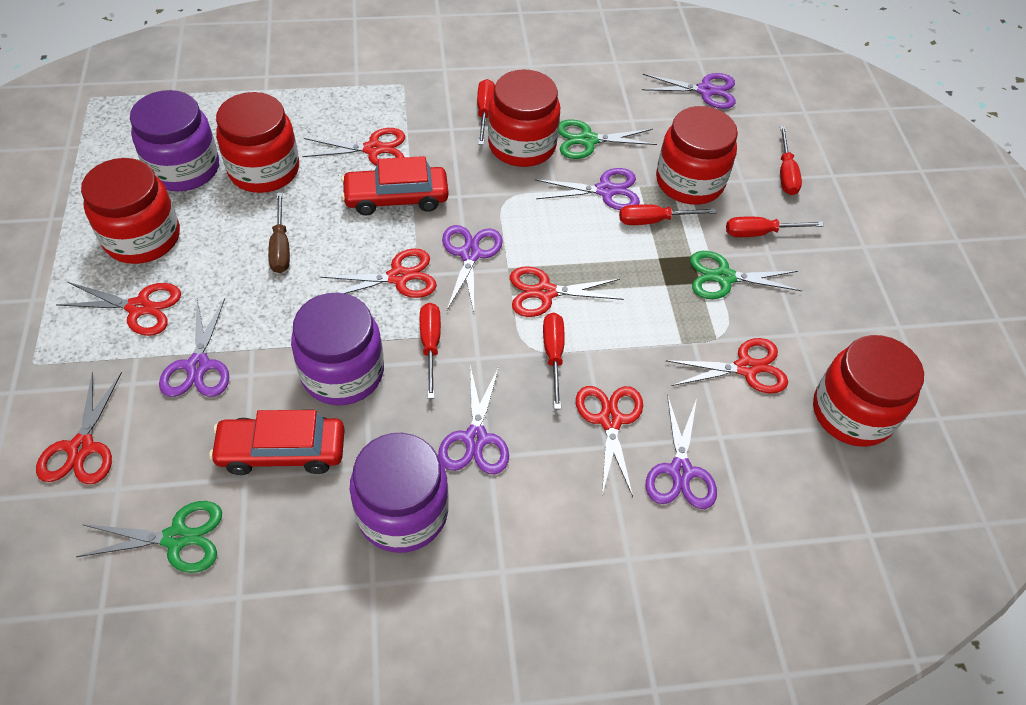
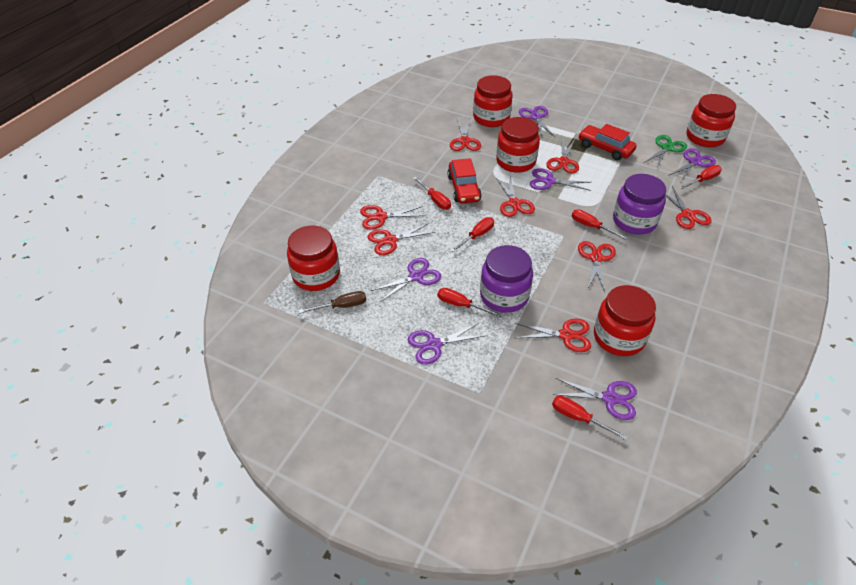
green scissors: 3 -> 1
purple jar: 3 -> 2
red scissors: 7 -> 8

